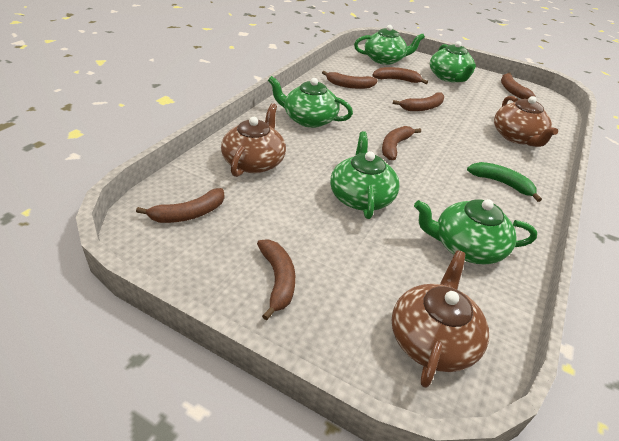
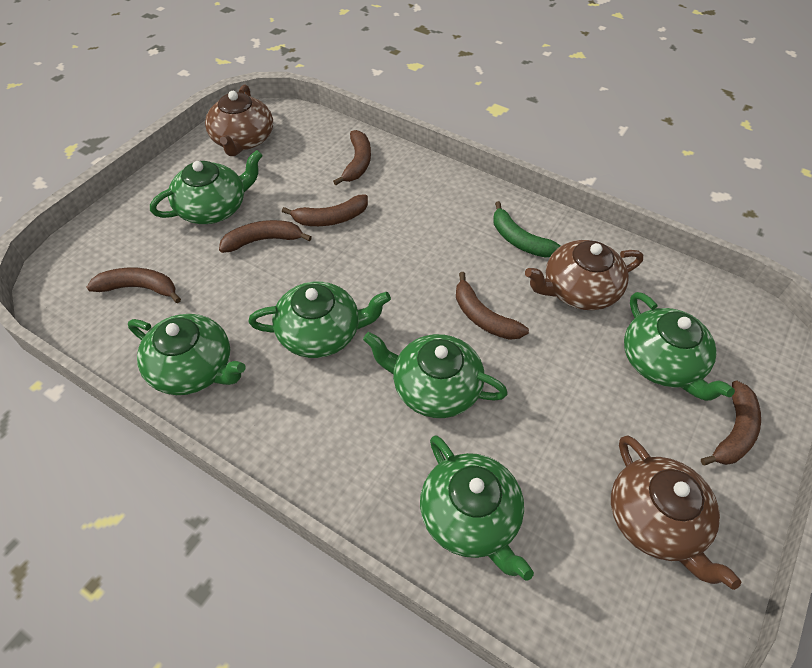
brown banana: 7 -> 6
green teapot: 5 -> 6

